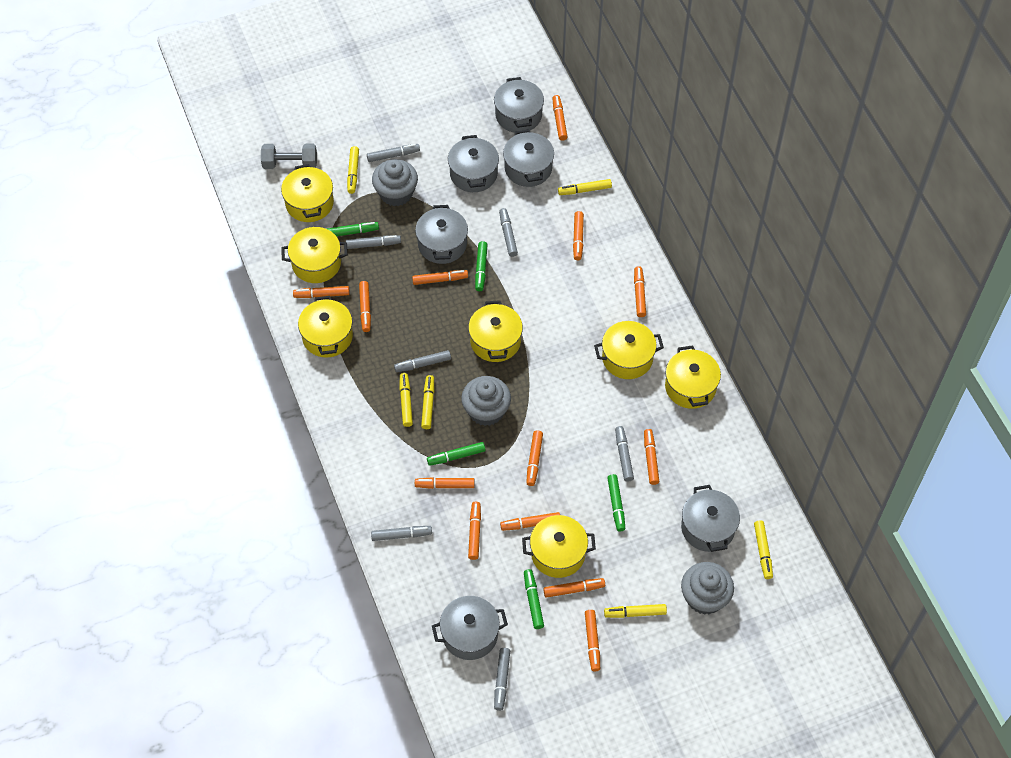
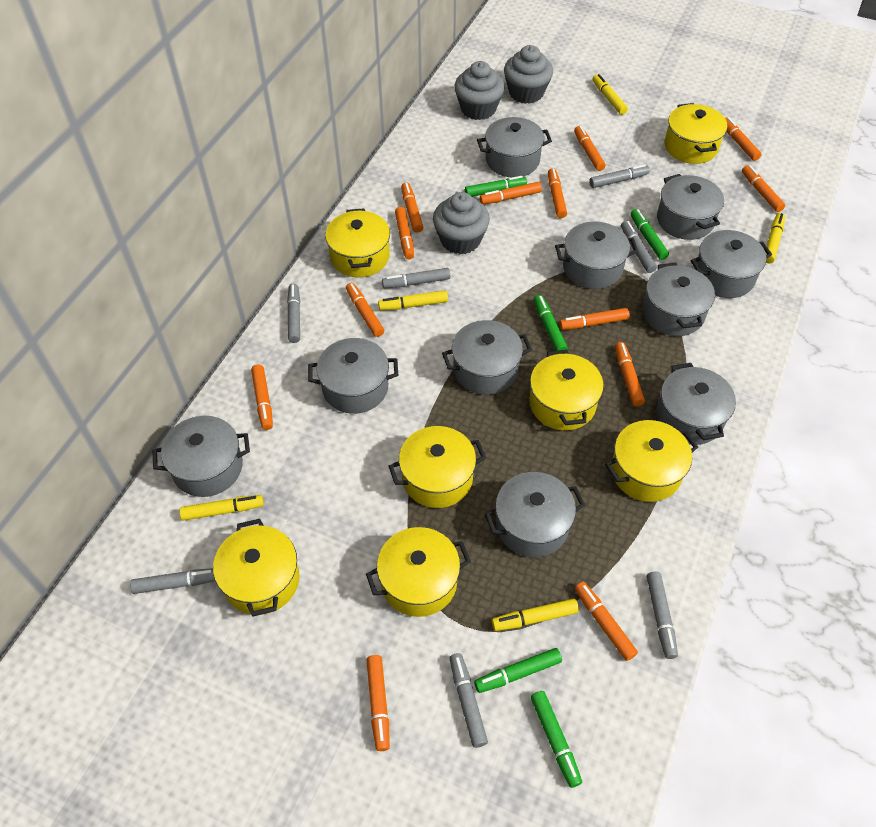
grey dumbbell: 1 -> 0
grey pot: 6 -> 10
yellow marker: 6 -> 5

